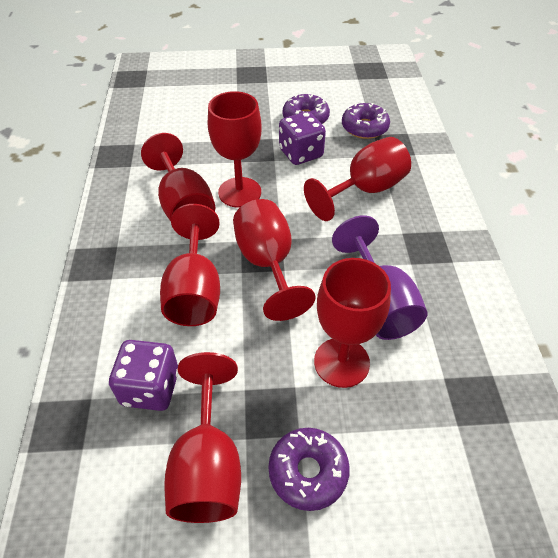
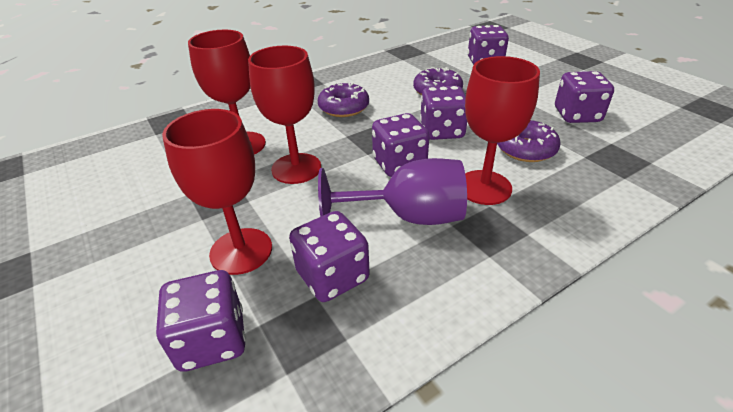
purple dice: 2 -> 6
red goblet: 7 -> 4

